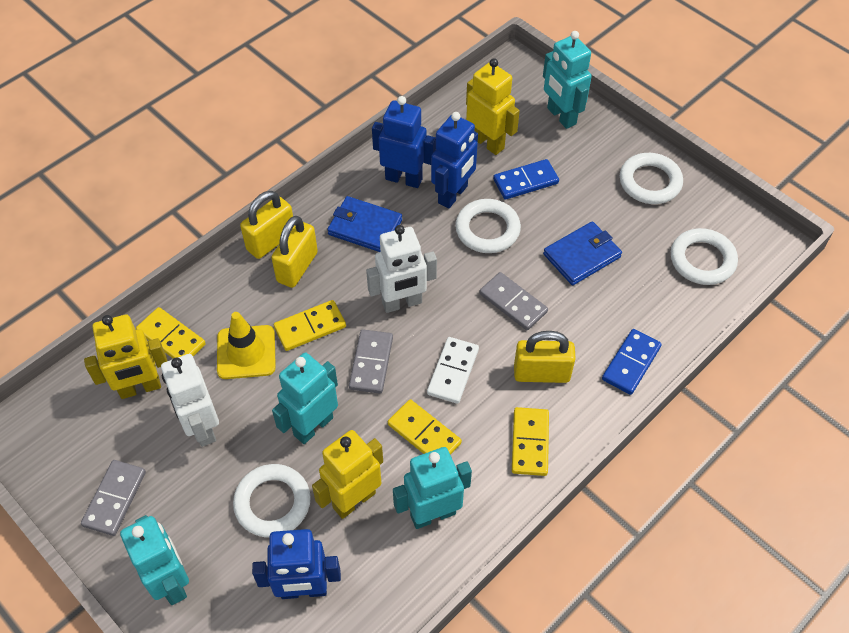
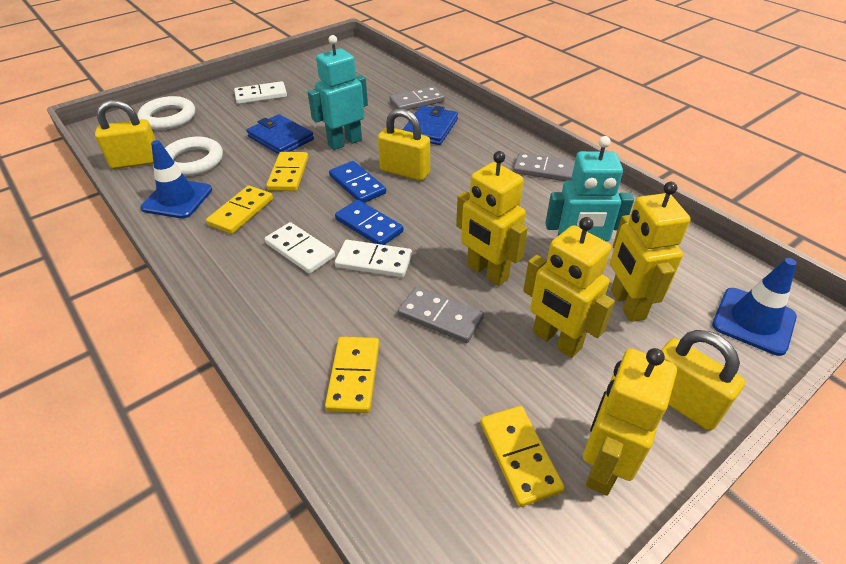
blue robot: 3 -> 0
blue traffic cone: 0 -> 2
turquoise robot: 4 -> 2
white domino: 1 -> 3
white ring: 4 -> 2
white robot: 2 -> 0
yellow robot: 3 -> 4
yellow traffic cone: 1 -> 0

